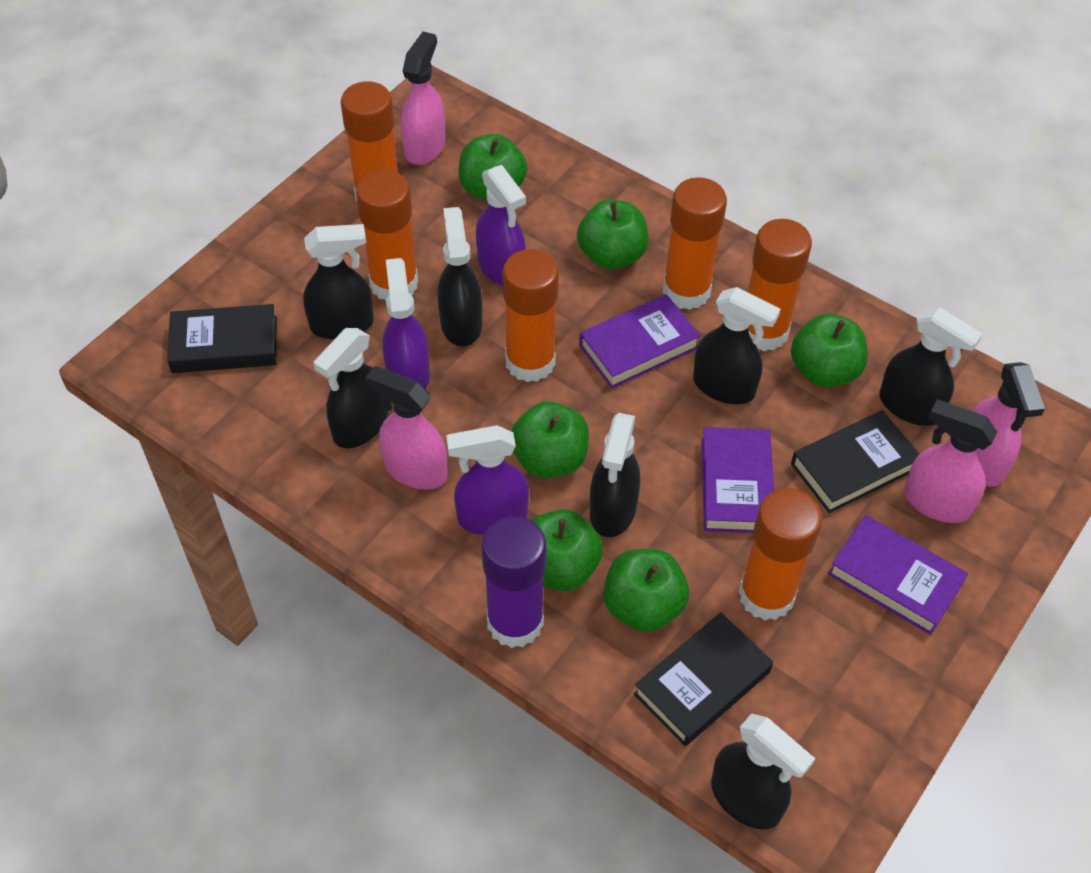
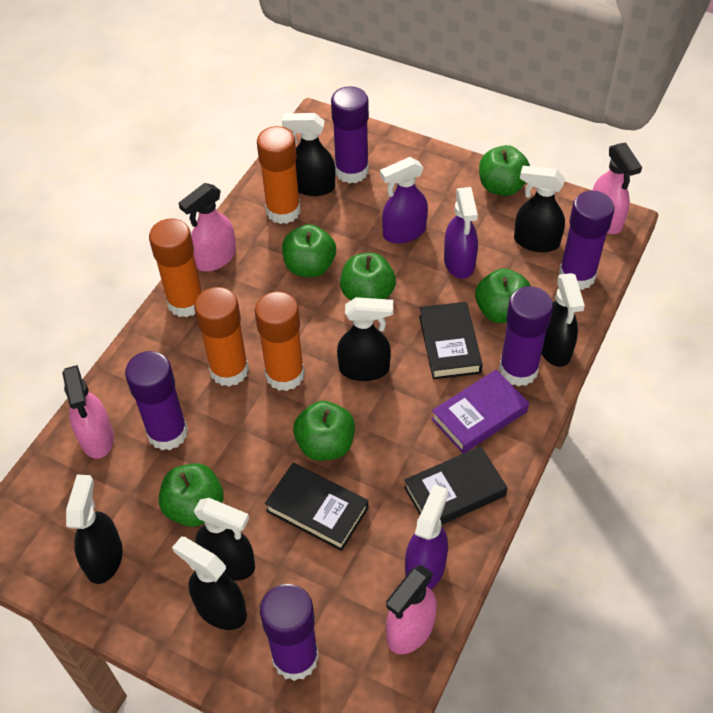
orange glue stick: 6 -> 4
purple book: 3 -> 1
purple glue stick: 1 -> 5

